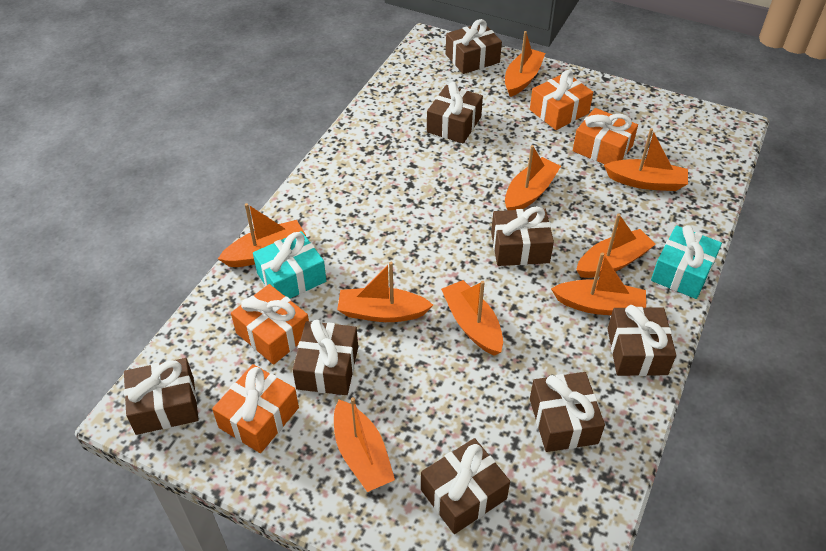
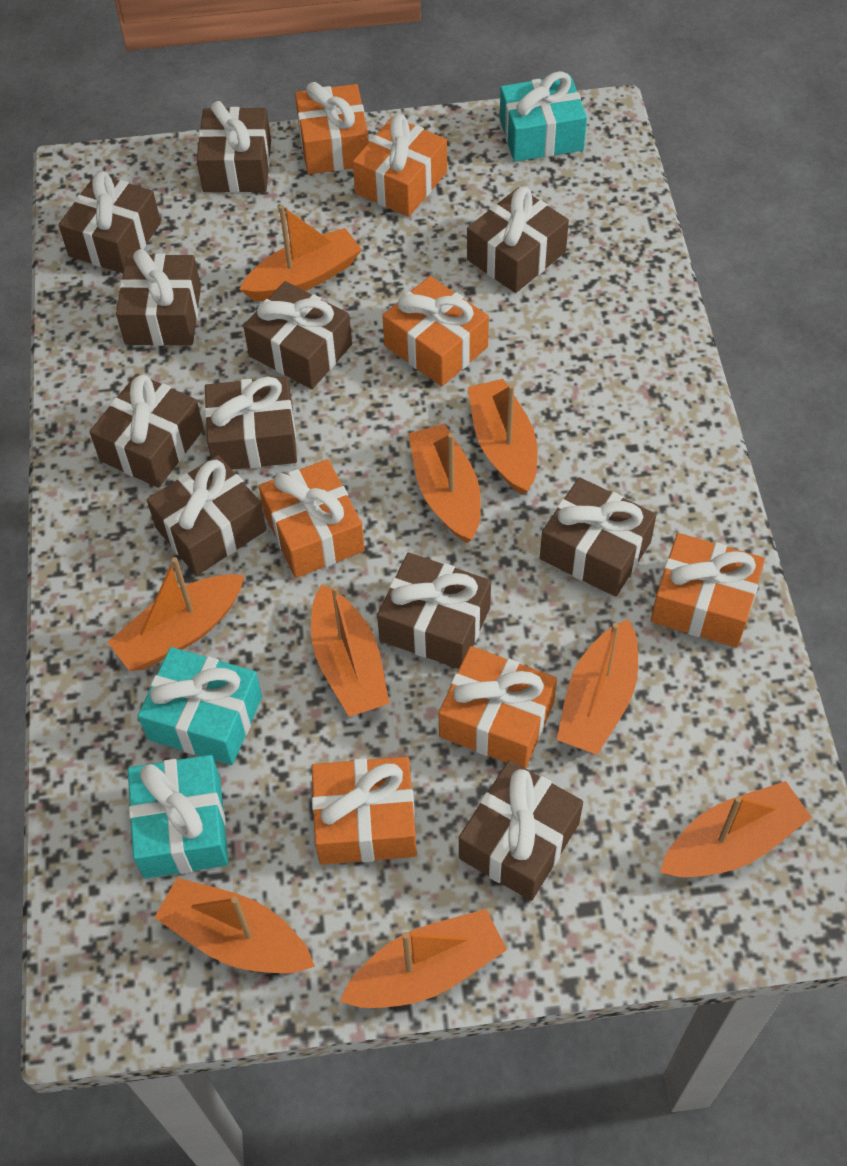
brown gift: 8 -> 11
orange gift: 4 -> 7
turquoise gift: 2 -> 3

